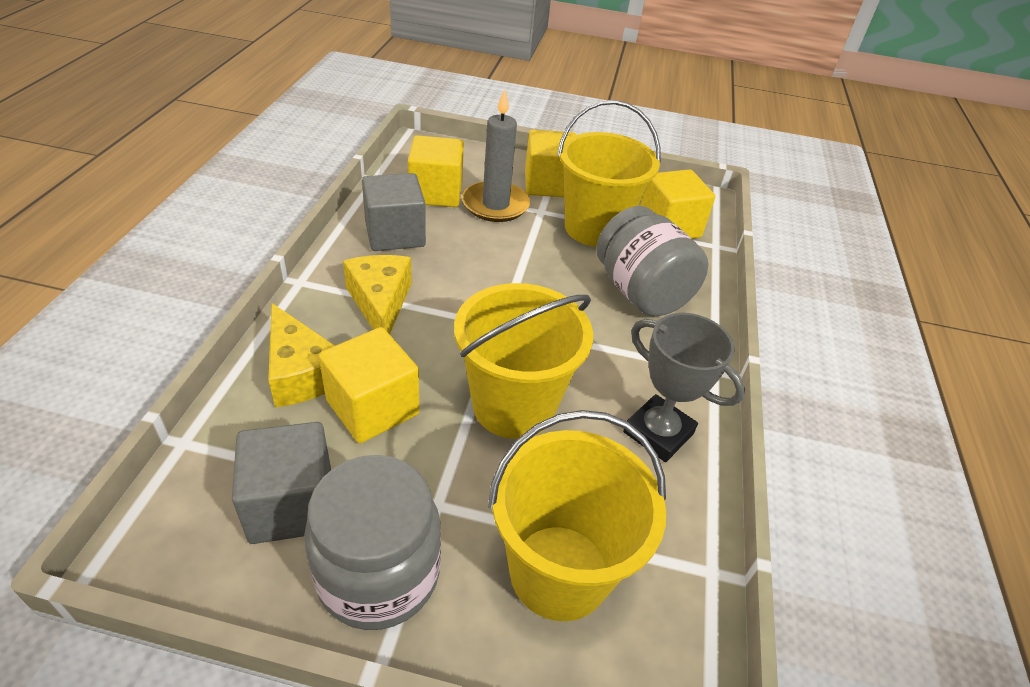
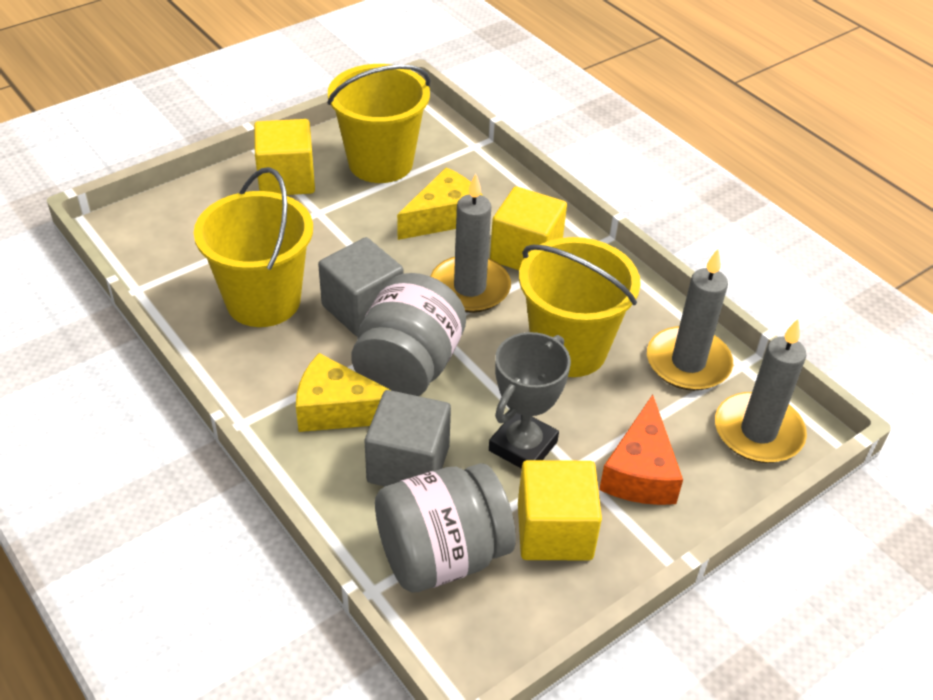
grey candle: 1 -> 3
orange cheese: 0 -> 1
yellow cube: 4 -> 3

